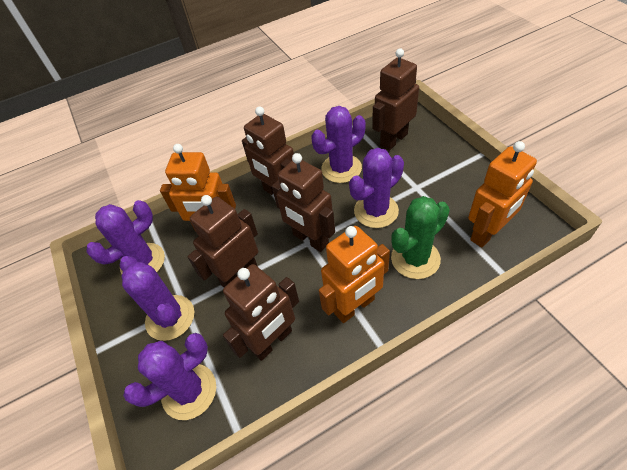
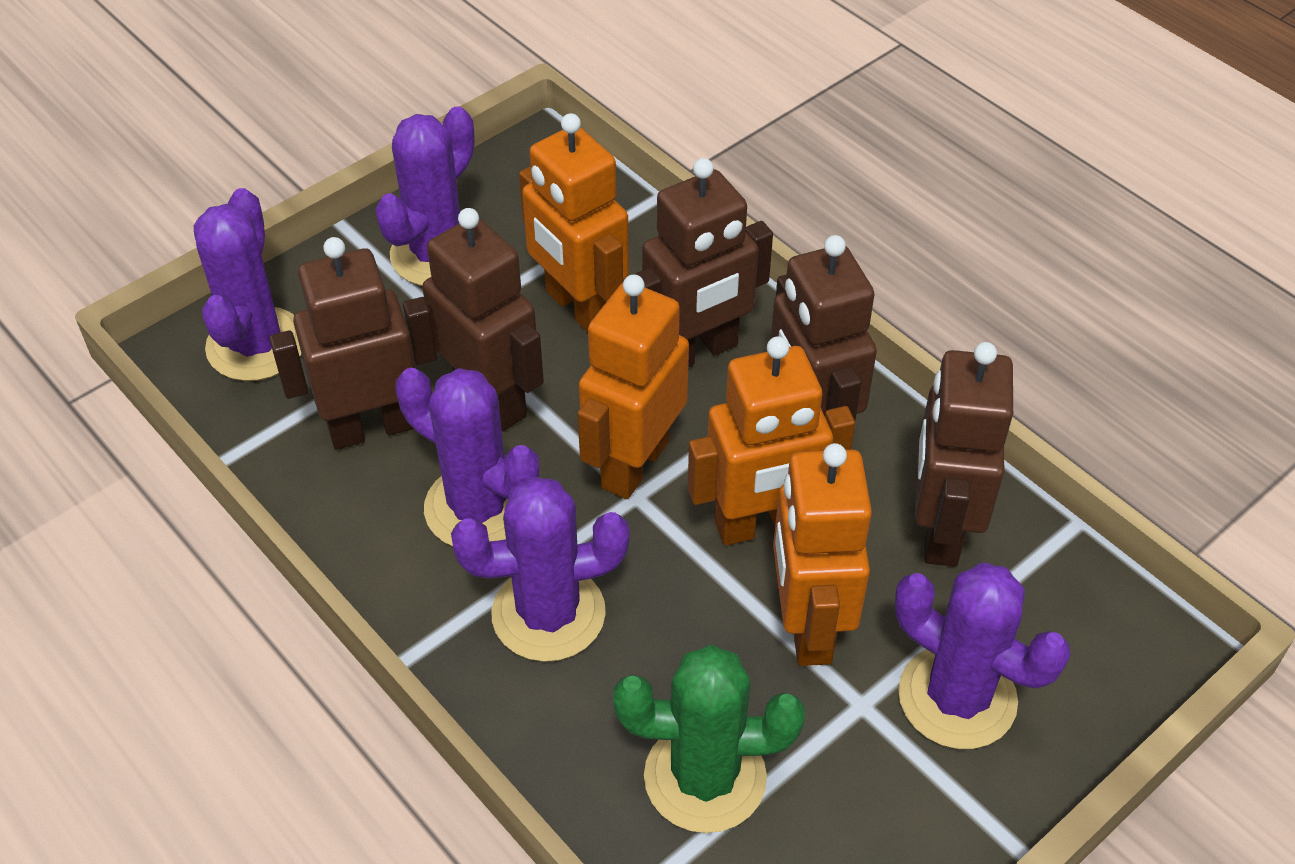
orange robot: 3 -> 4

